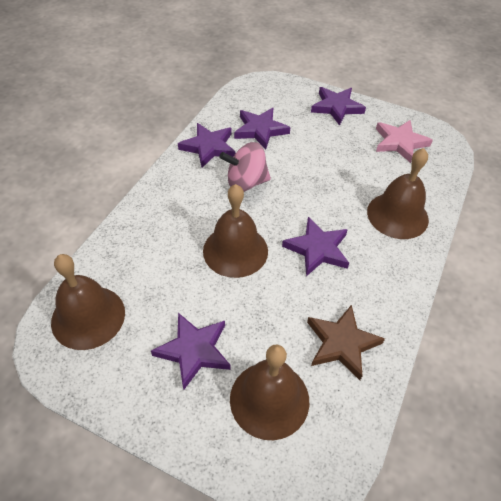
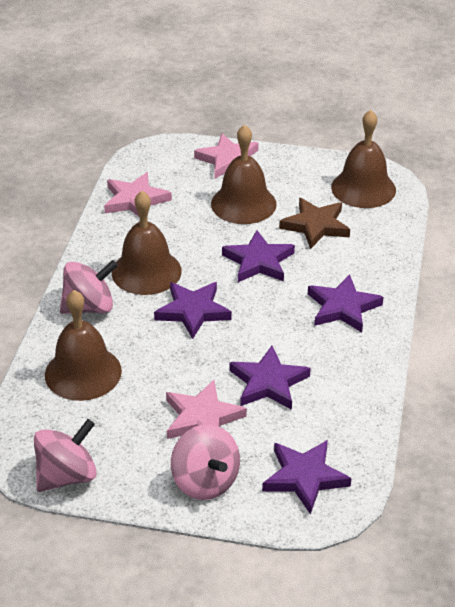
pink spinning top: 1 -> 3
pink star: 1 -> 3

